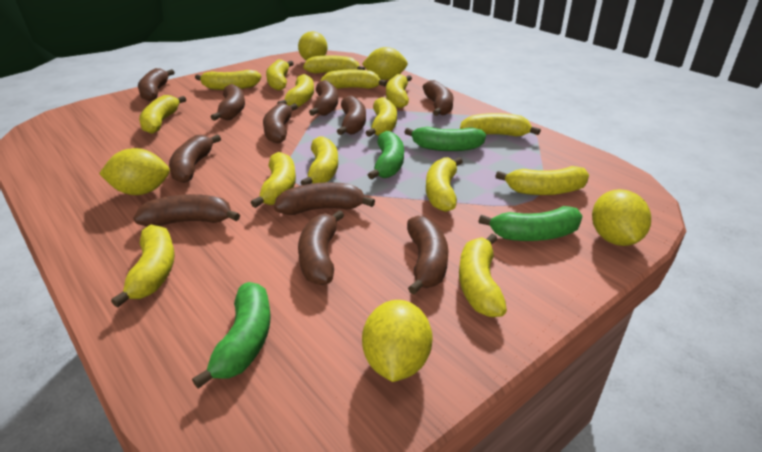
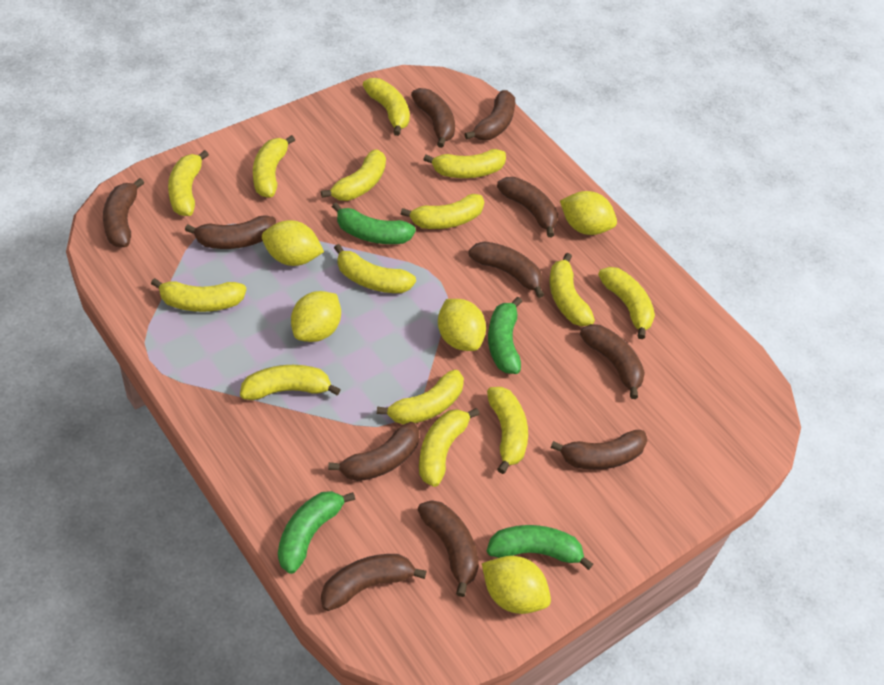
yellow banana: 15 -> 14

